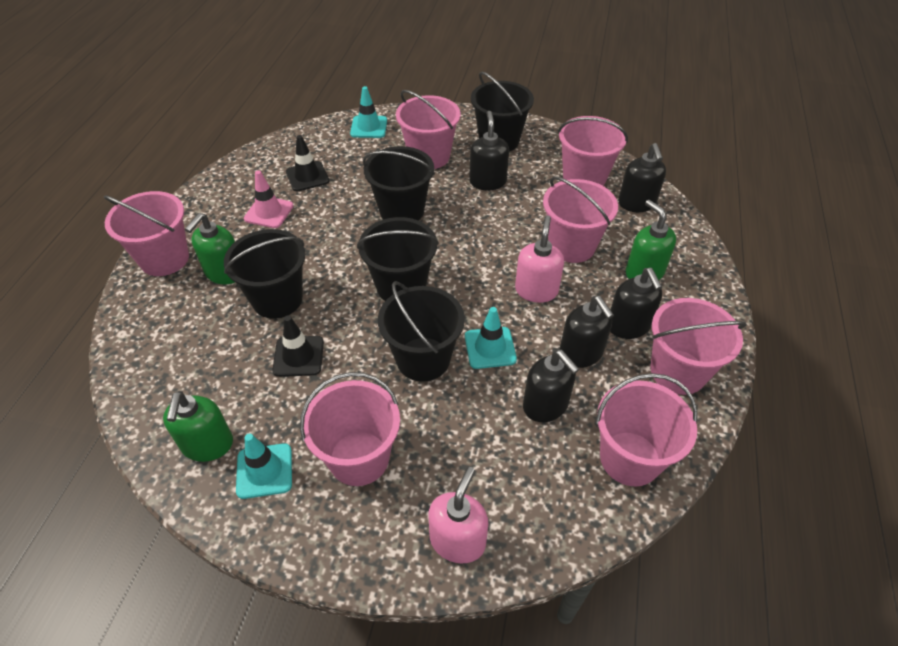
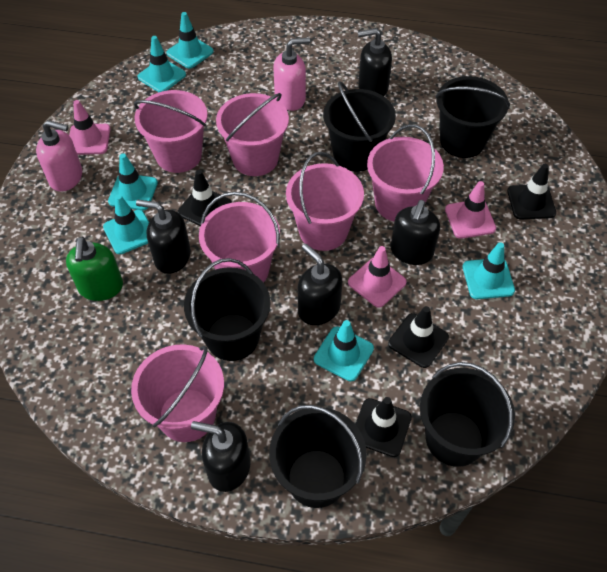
black traffic cone: 2 -> 4
green soap dispenser: 3 -> 1
pink bucket: 7 -> 6
pink traffic cone: 1 -> 3
turquoise traffic cone: 3 -> 6

